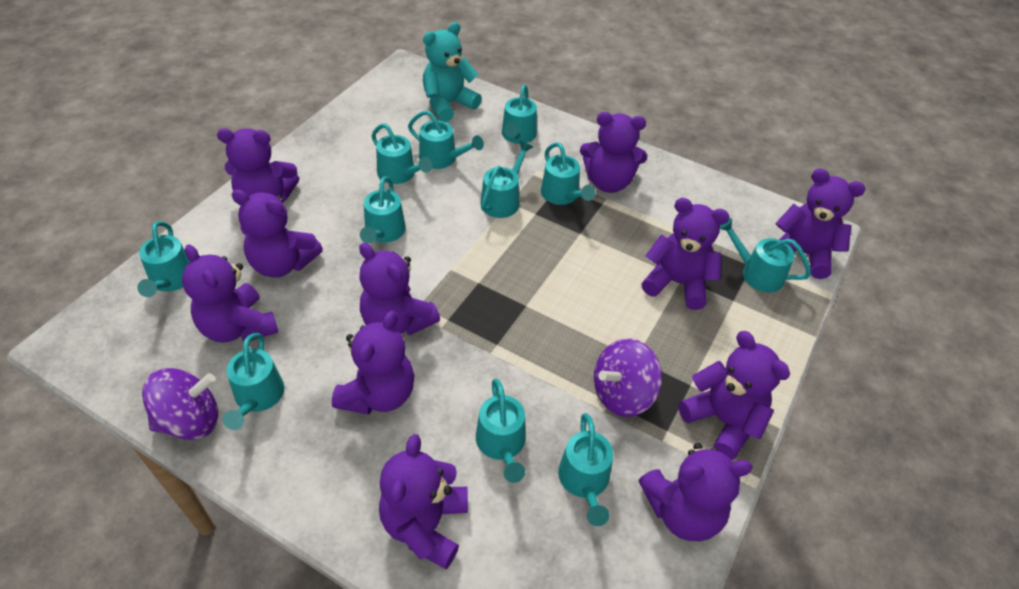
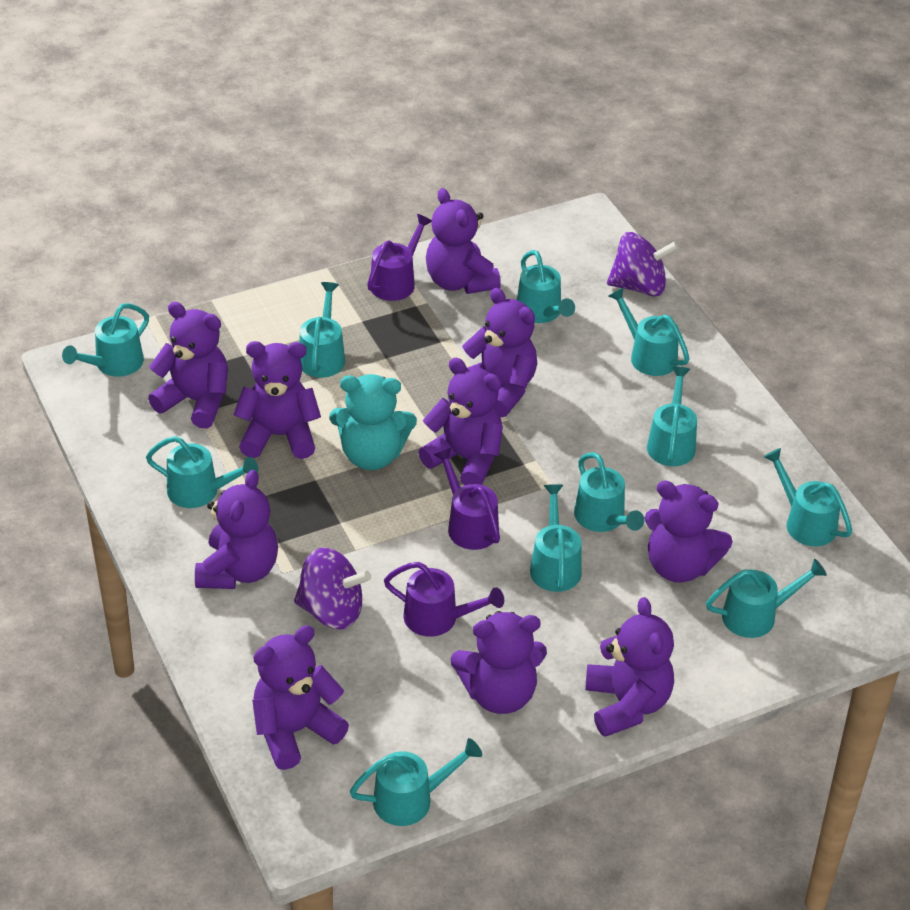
purple teddy bear: 11 -> 10
purple watering can: 0 -> 3

